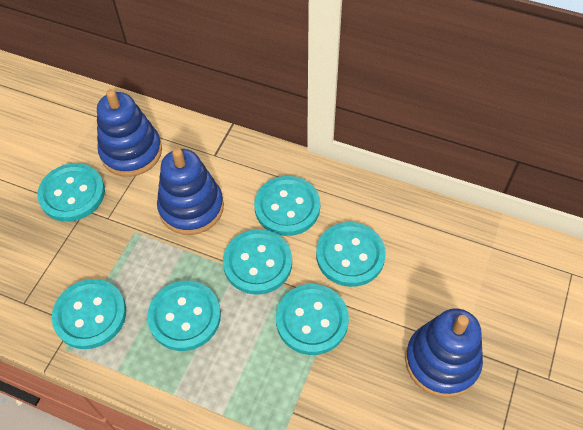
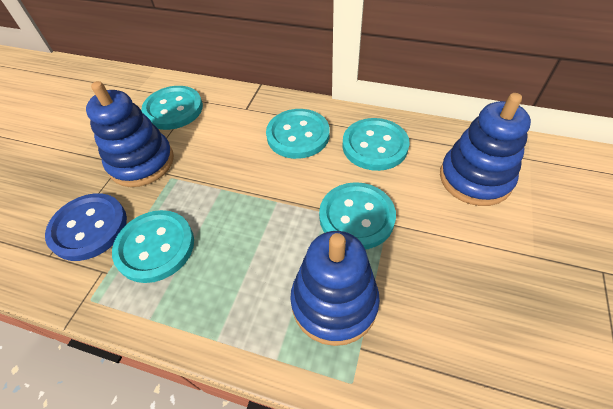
blue button: 0 -> 1
turquoise button: 7 -> 5

